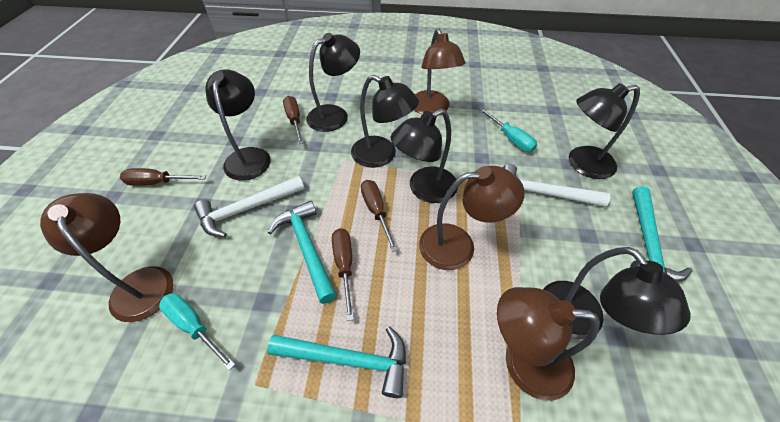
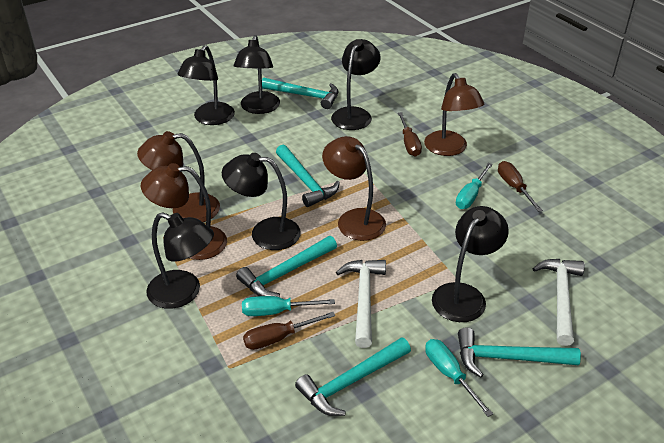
brown screwdriver: 4 -> 3
turquoise hammer: 3 -> 5
turquoise screwdriver: 2 -> 3

